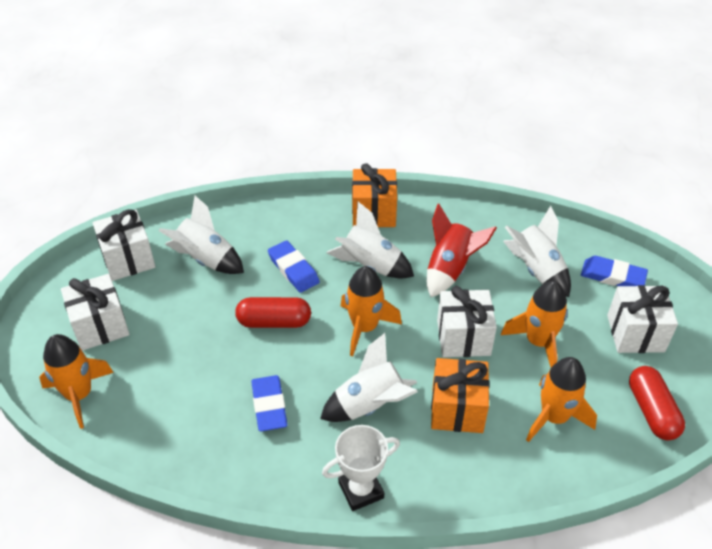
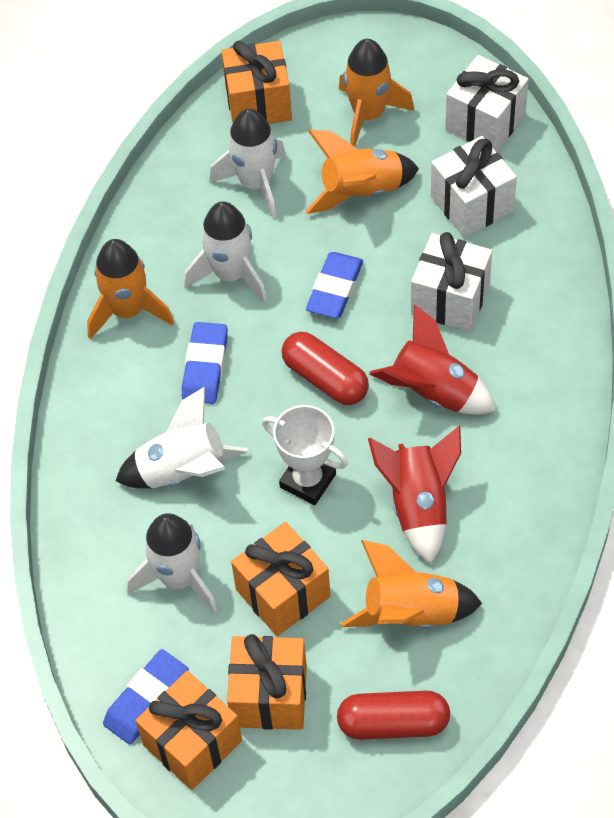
orange gift: 2 -> 4
red rocket: 1 -> 2
white gift: 4 -> 3

